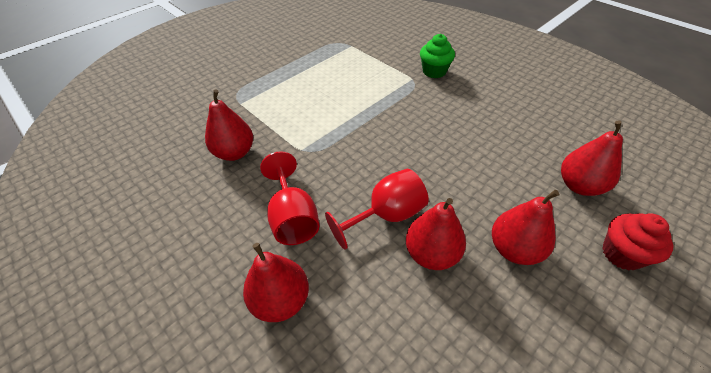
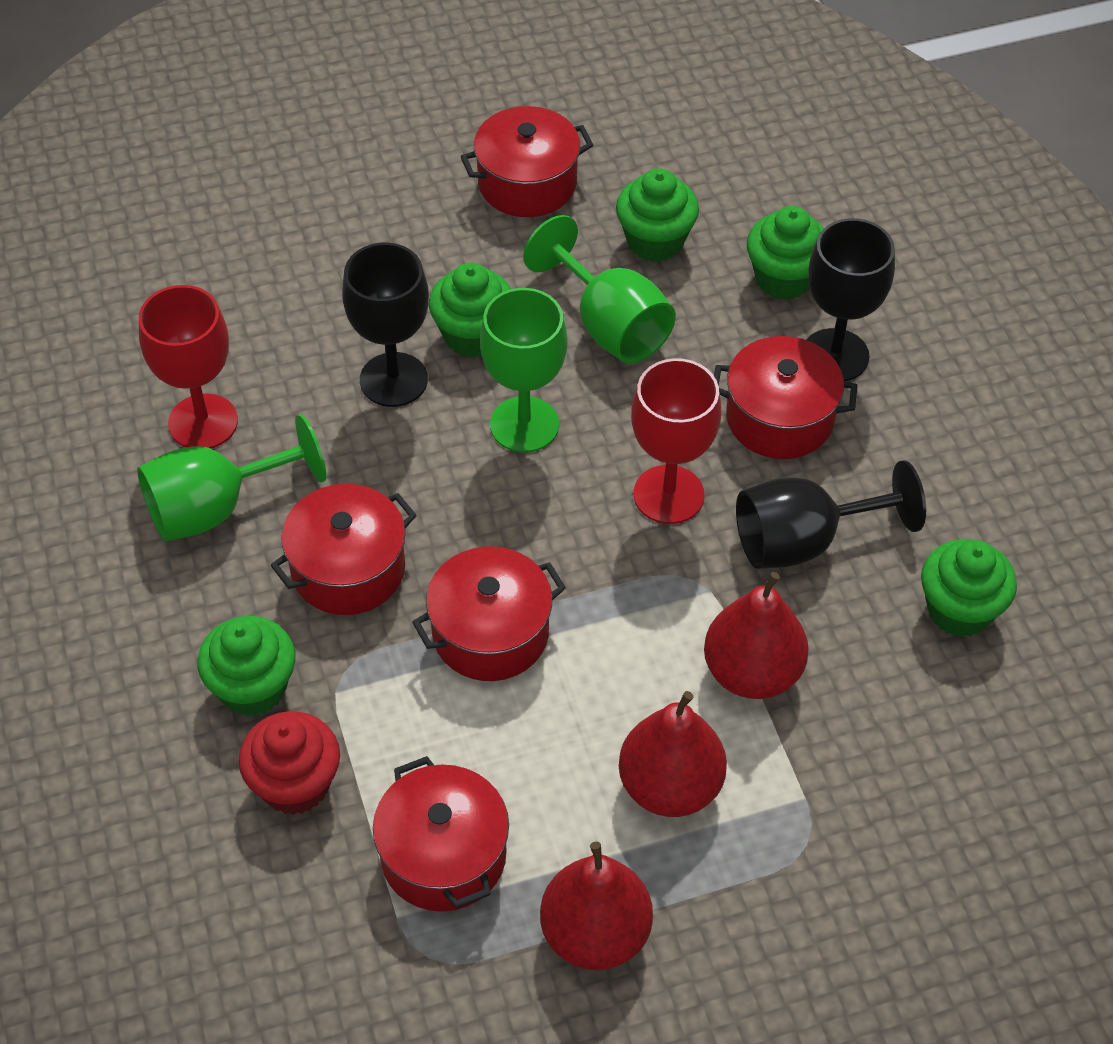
black goblet: 0 -> 3
green cupcake: 1 -> 5
green goblet: 0 -> 3
red pear: 5 -> 3
red pot: 0 -> 5

